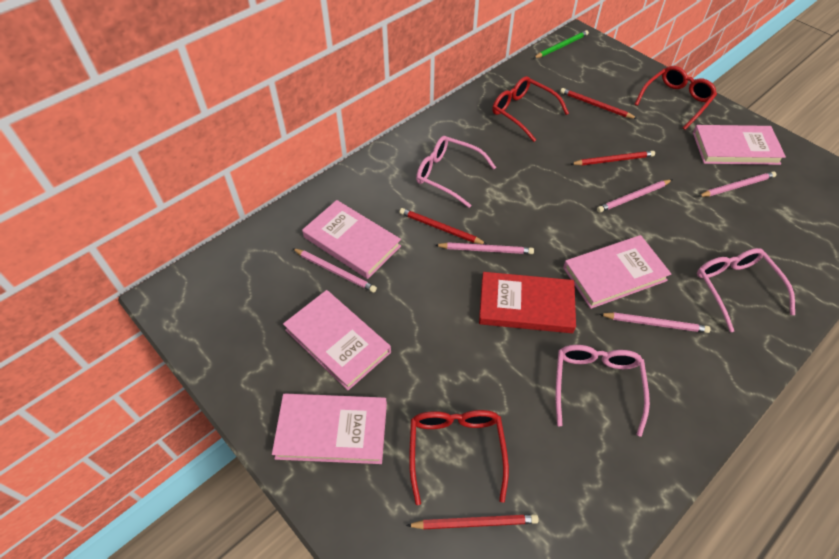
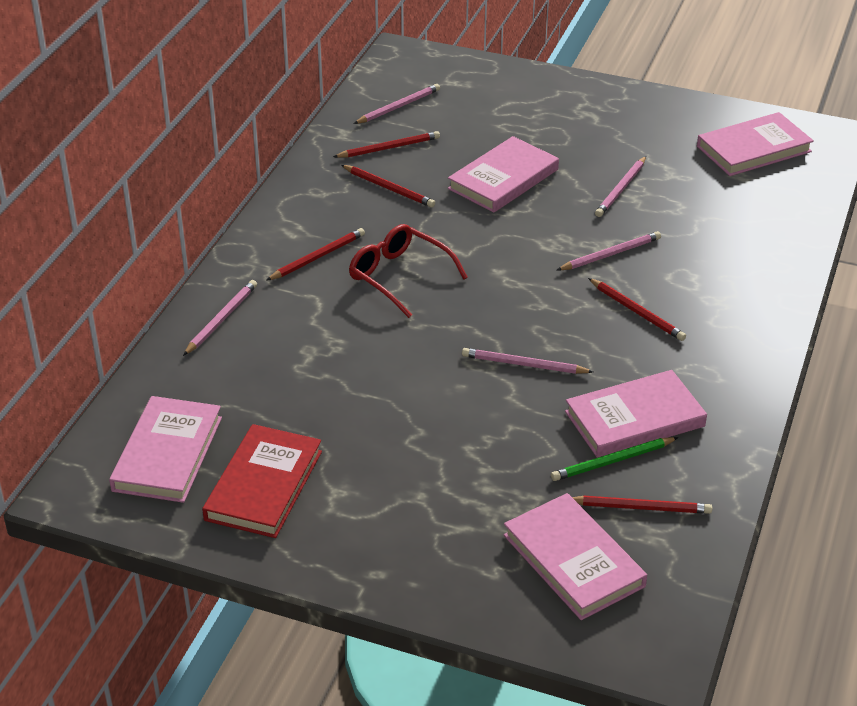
pink glasses: 3 -> 0
red glasses: 3 -> 1
red pencil: 4 -> 5

